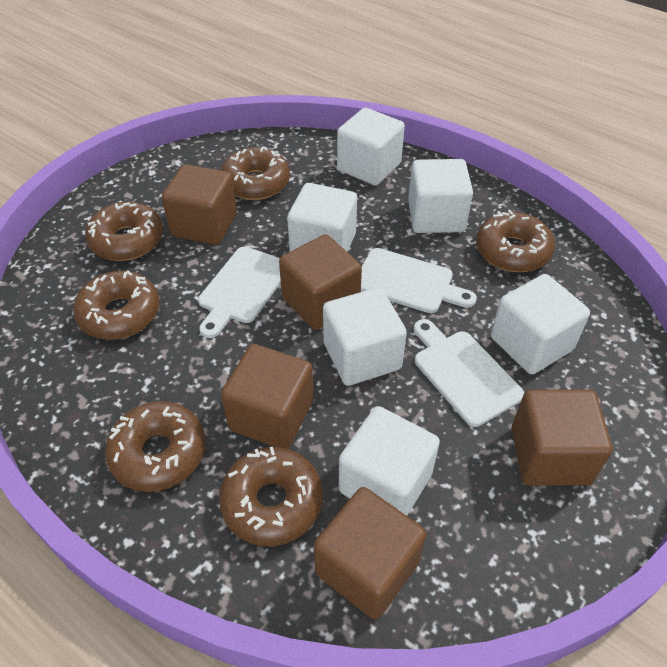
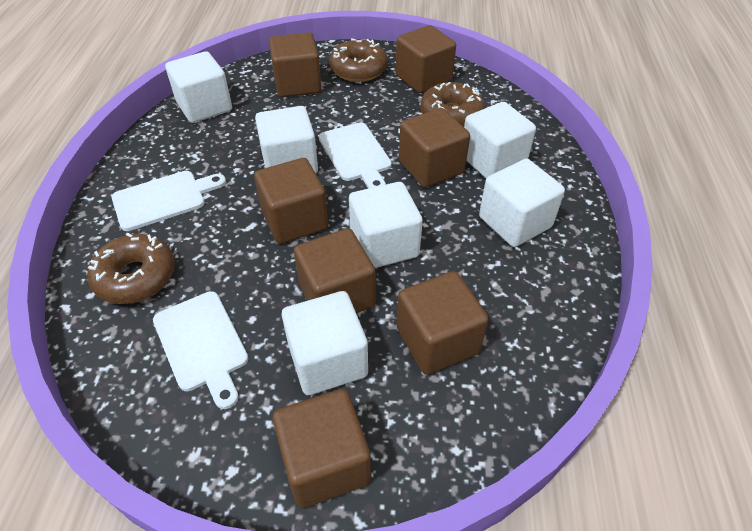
brown cube: 5 -> 7
brown donut: 6 -> 3

